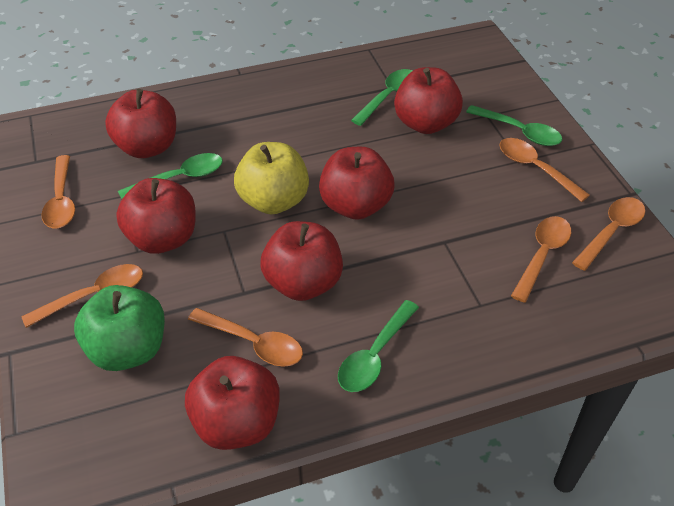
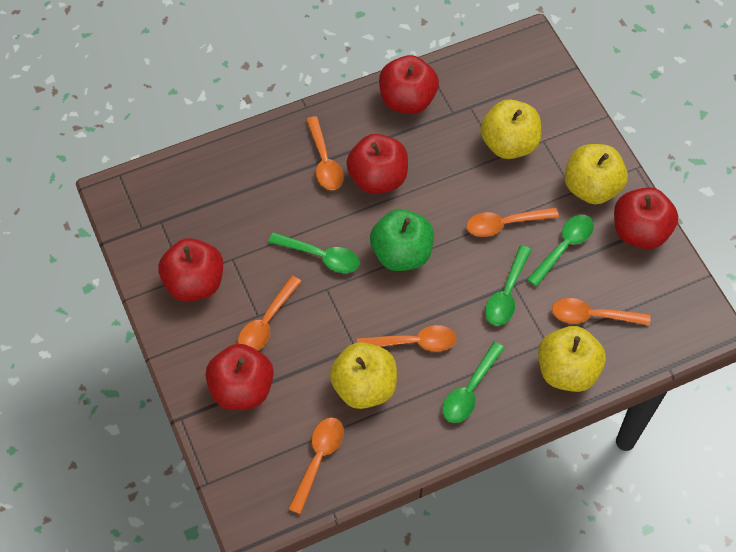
red apple: 6 -> 5
yellow apple: 1 -> 4

